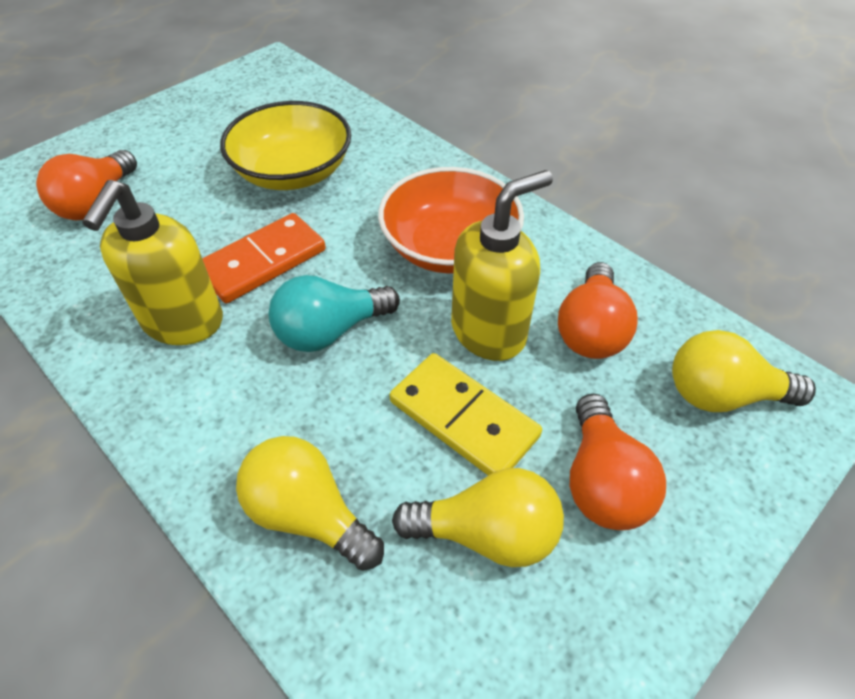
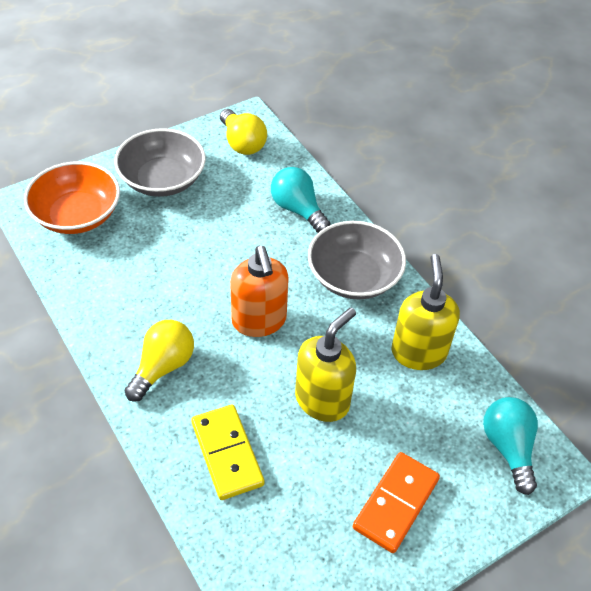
grey bowl: 0 -> 2
orange light bulb: 3 -> 0
orange soap dispenser: 0 -> 1
turquoise light bulb: 1 -> 2
yellow bowl: 1 -> 0
yellow light bulb: 3 -> 2

